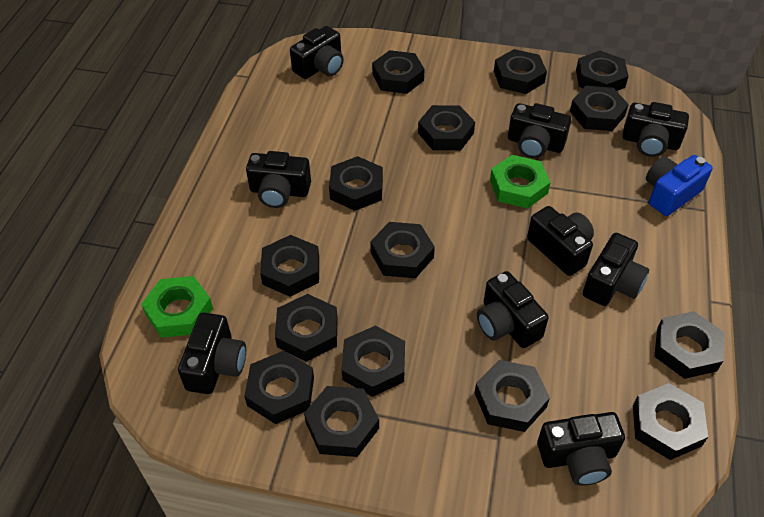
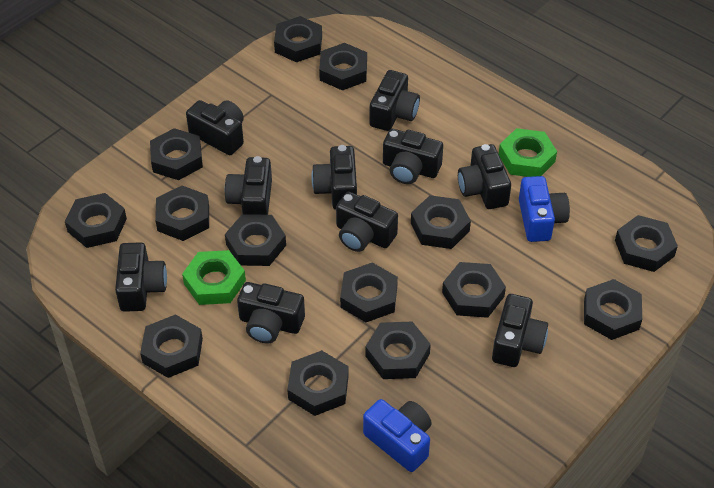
black camera: 9 -> 10
black nut: 15 -> 14
blue camera: 1 -> 2

